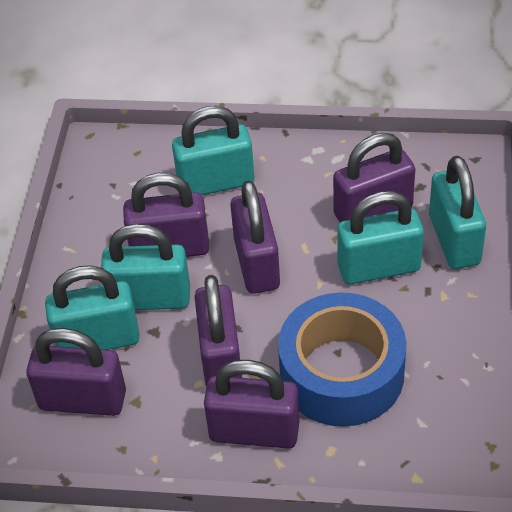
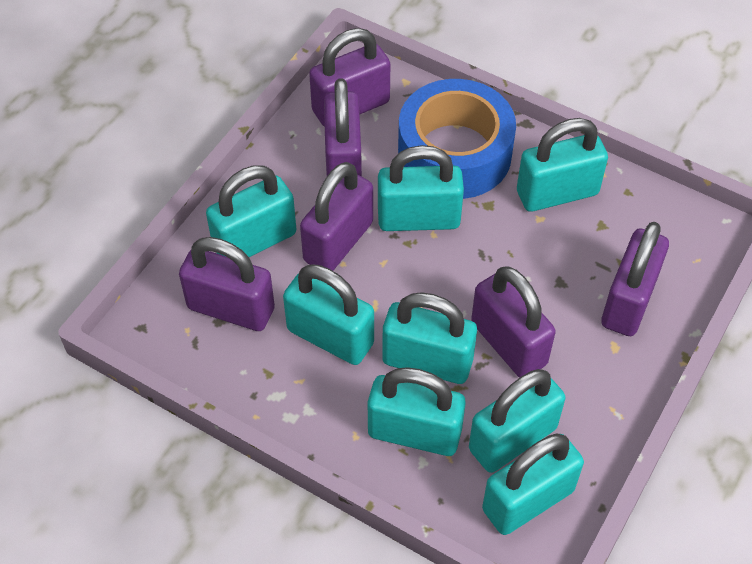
turquoise padlock: 5 -> 8

